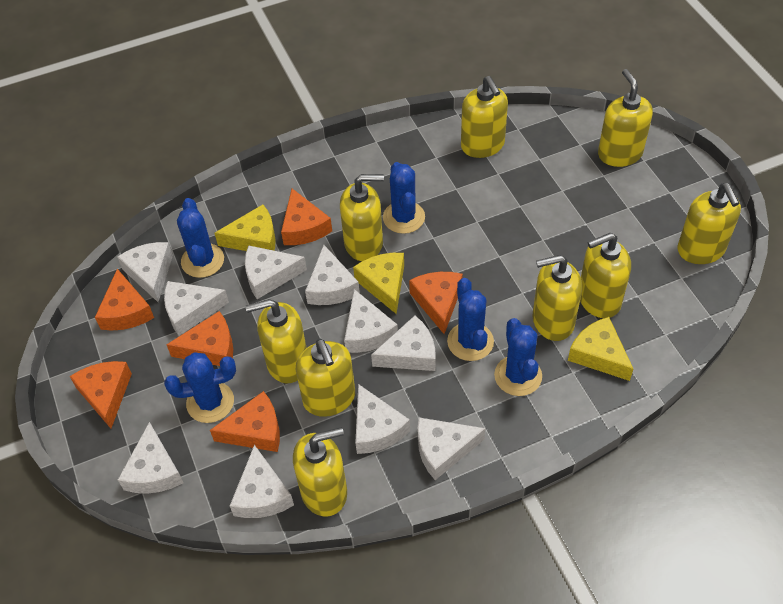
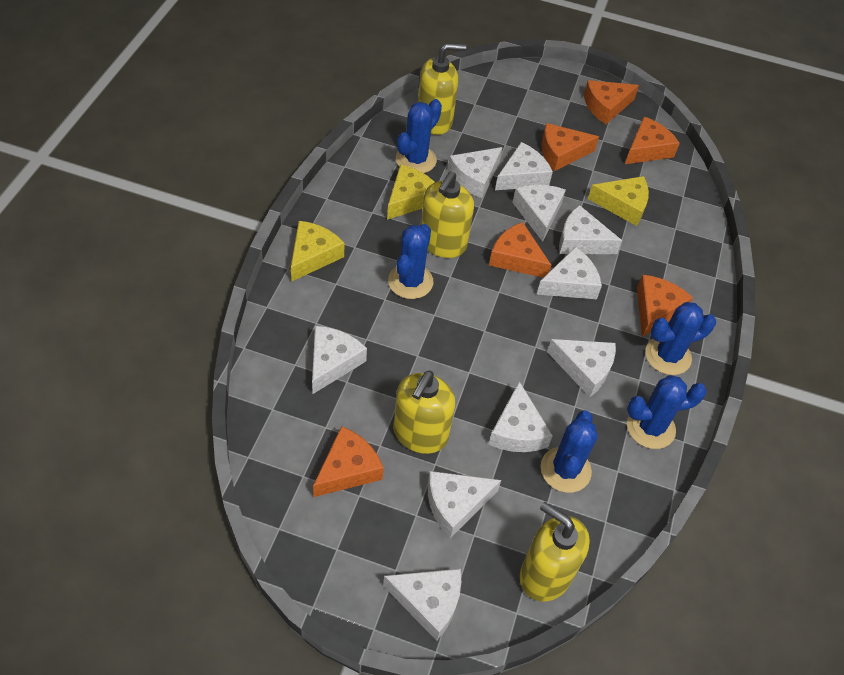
yellow soap dispenser: 9 -> 4

